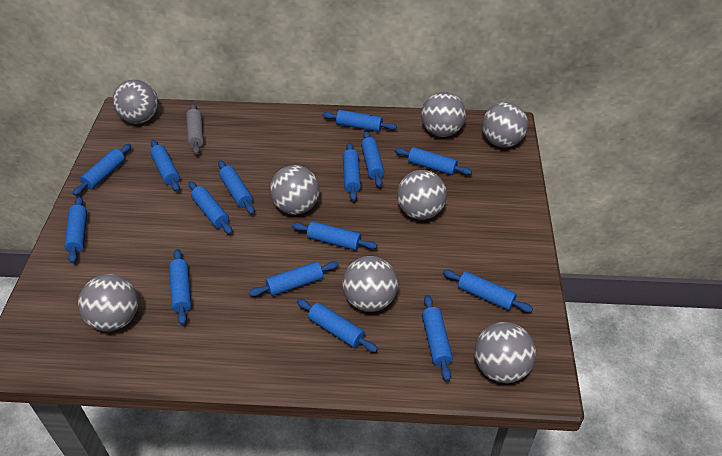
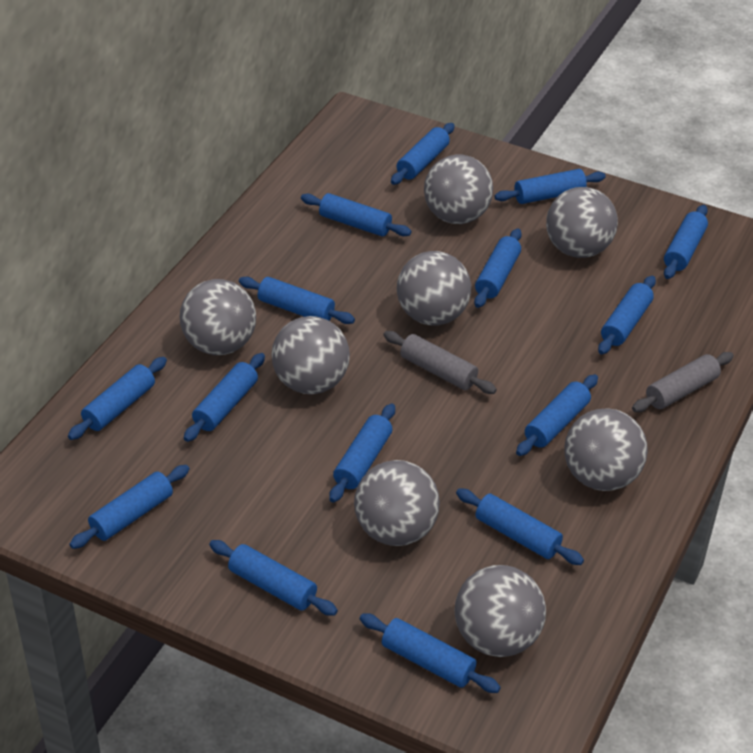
grey rolling pin: 1 -> 2

